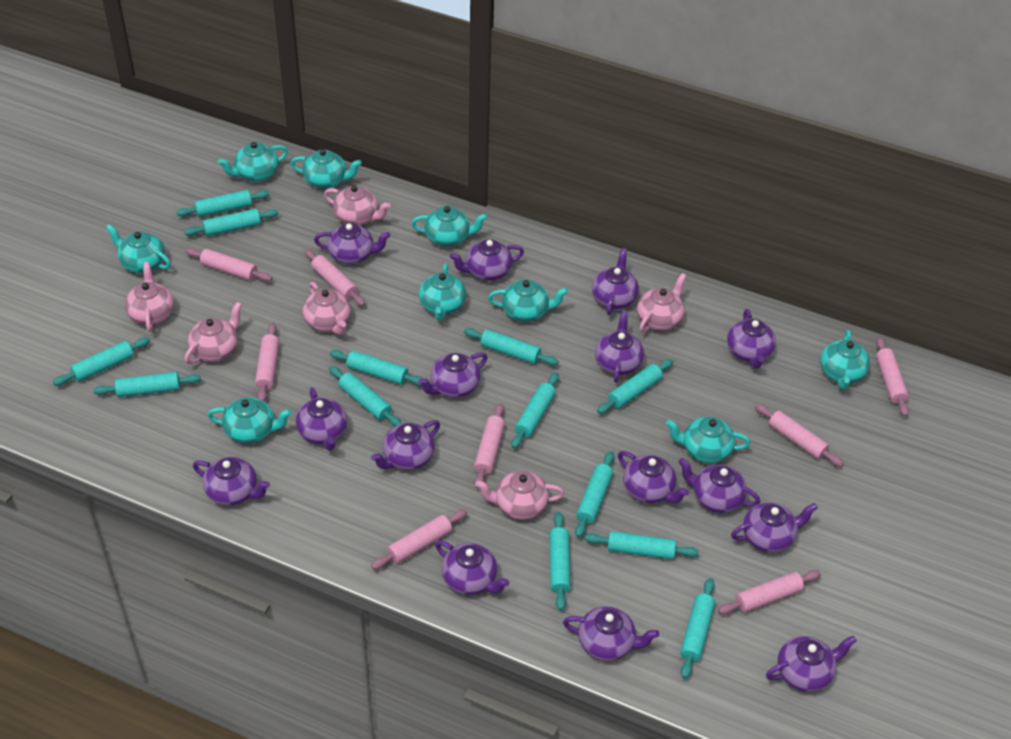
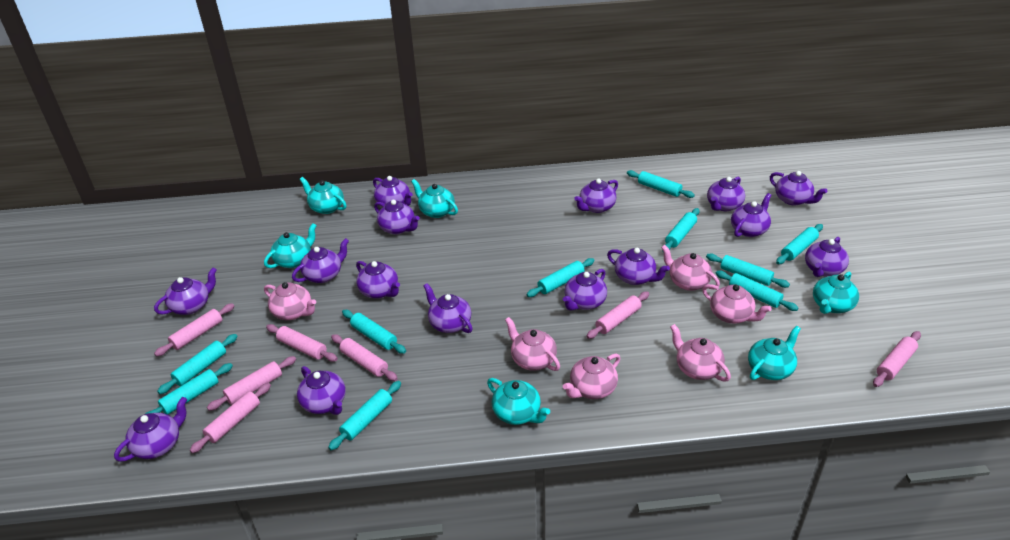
pink rolling pin: 8 -> 7
turquoise rolling pin: 13 -> 10
turquoise teapot: 9 -> 6

